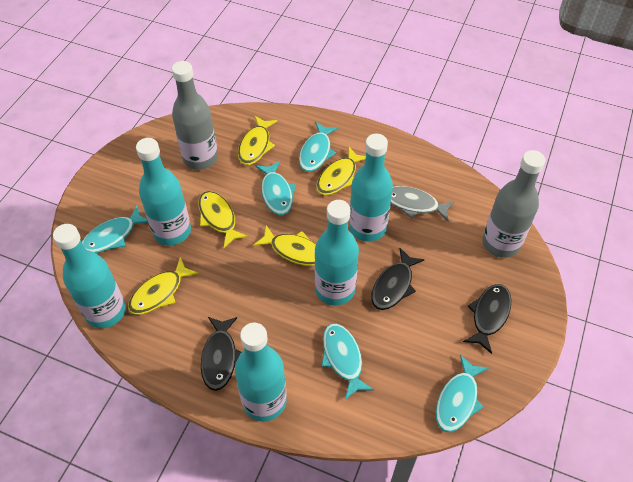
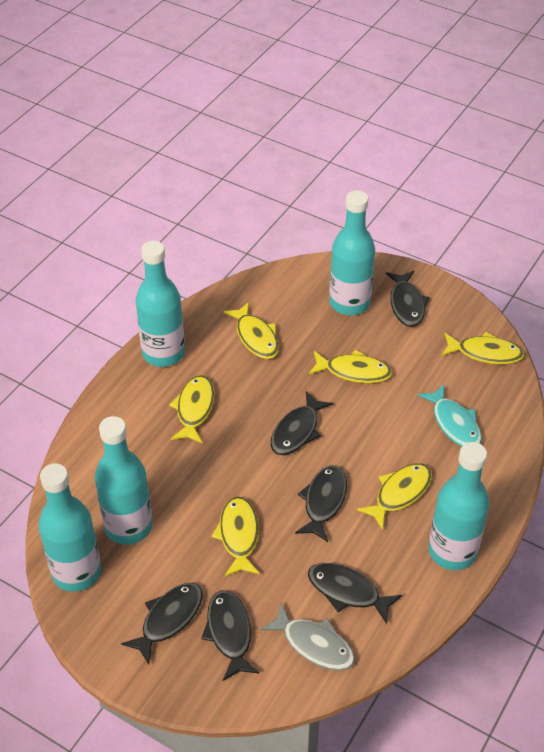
black fish: 3 -> 6
grey bottle: 2 -> 0
turquoise fish: 5 -> 1
yellow fish: 5 -> 6

